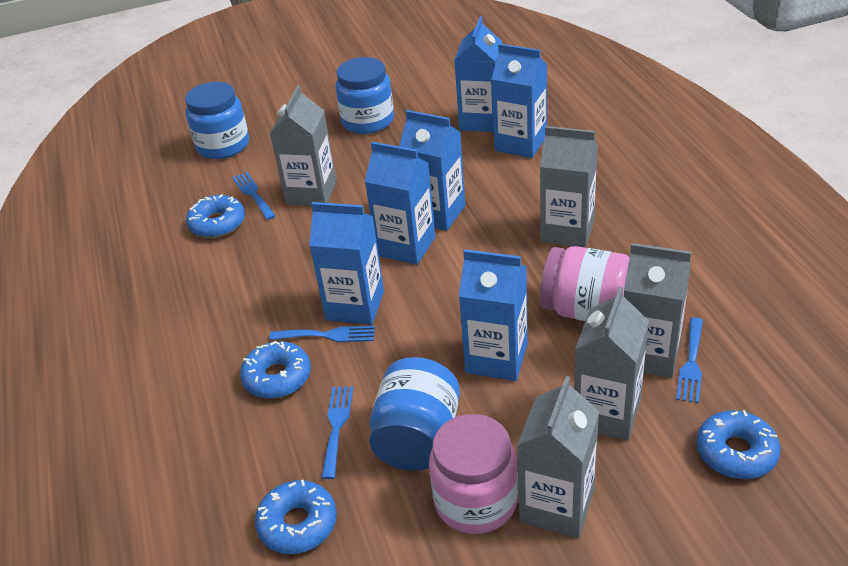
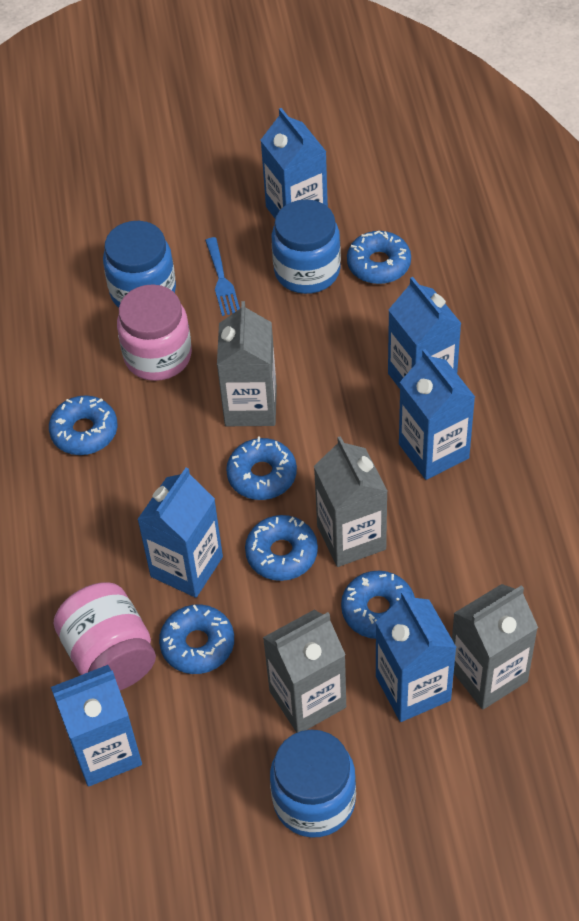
blue donut: 4 -> 6
blue fork: 4 -> 1
grey carton: 5 -> 4

